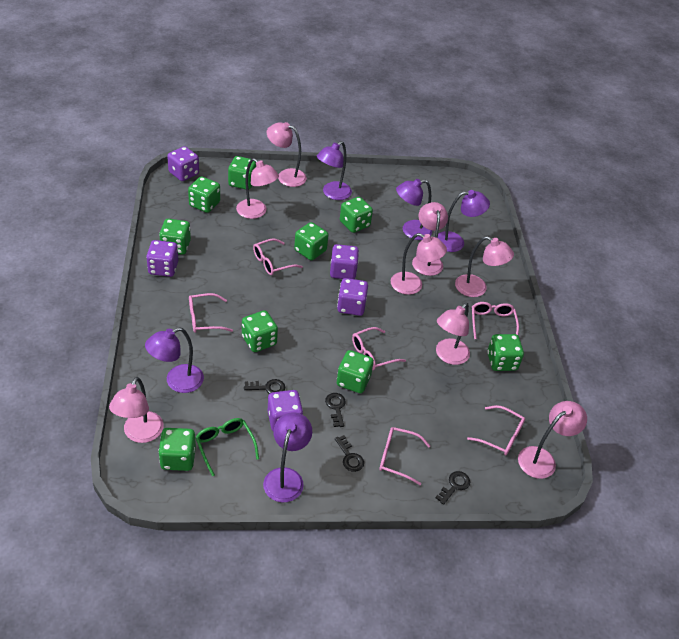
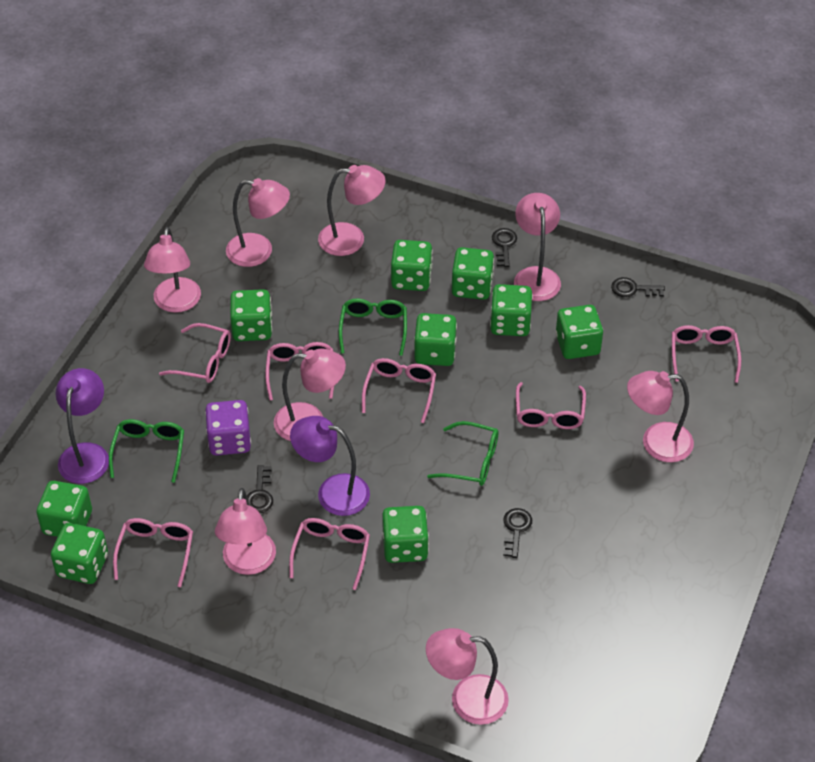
green glasses: 1 -> 3
pink glasses: 6 -> 7
purple dice: 5 -> 1
purple lamp: 5 -> 2

